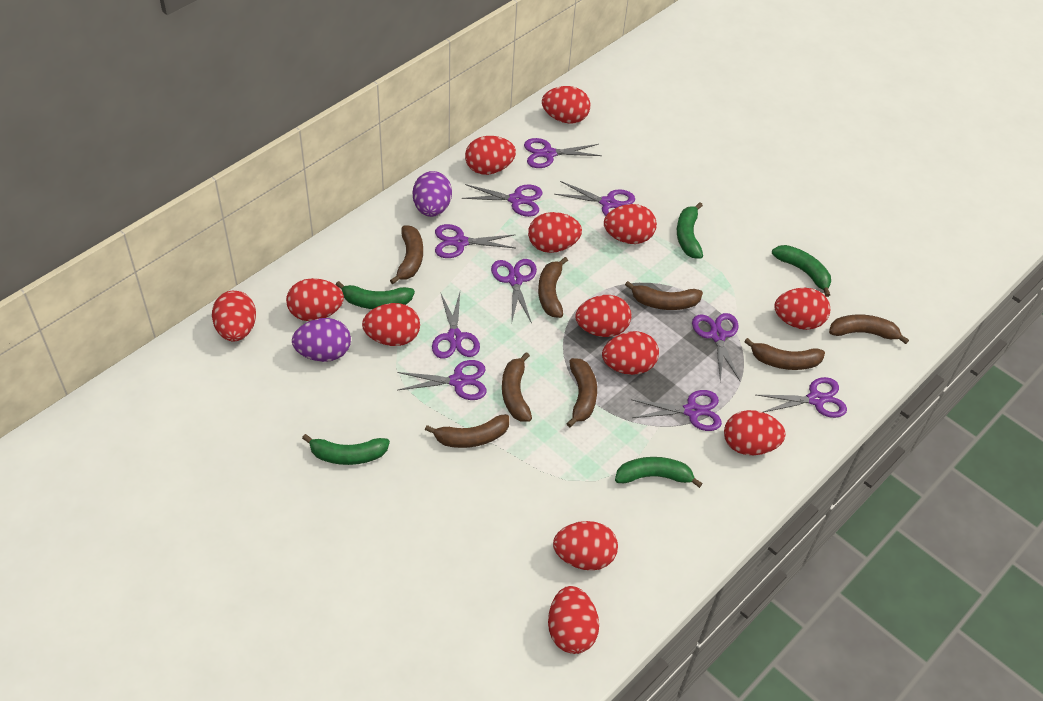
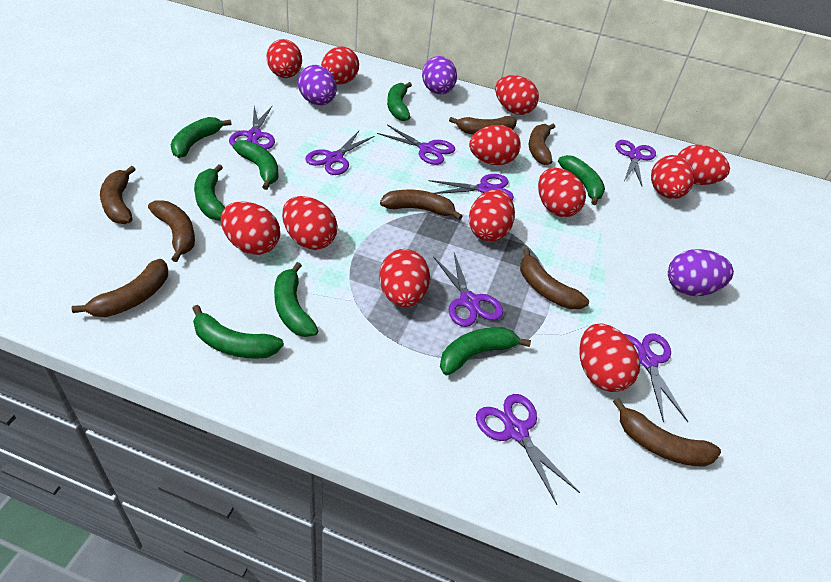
green banana: 5 -> 8
purple egg: 2 -> 3
purple scissors: 10 -> 8
red egg: 13 -> 12

